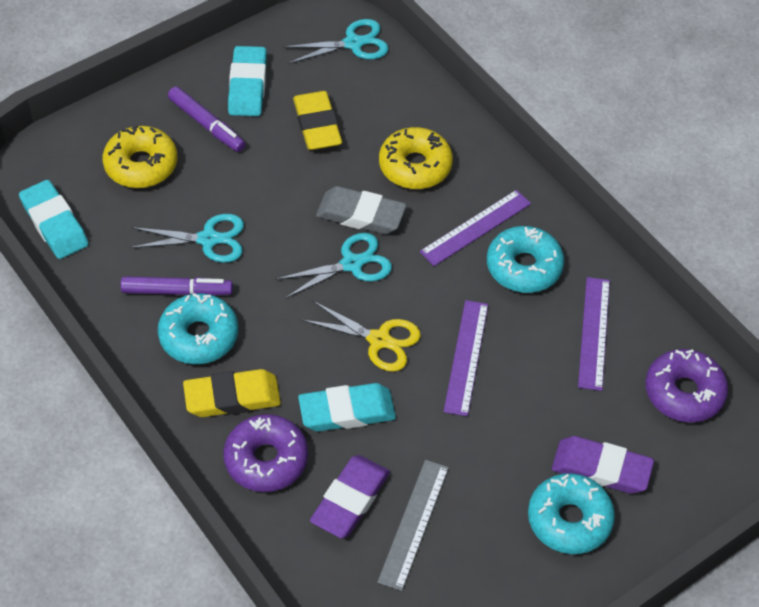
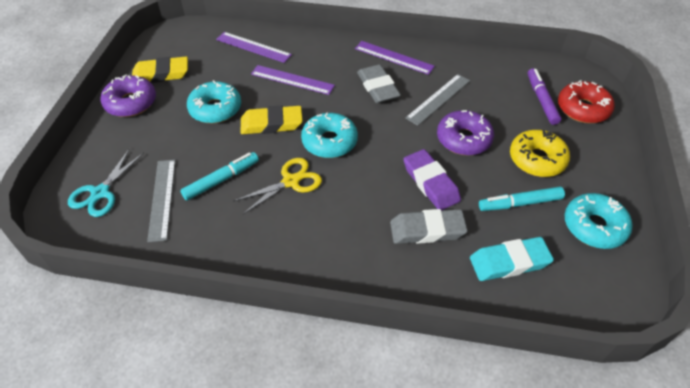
grey eraser: 1 -> 2
grey ruler: 1 -> 2
purple eraser: 2 -> 1
purple marker: 2 -> 1
red donut: 0 -> 1
turquoise eraser: 3 -> 1
turquoise marker: 0 -> 2
turquoise scissors: 3 -> 1
yellow donut: 2 -> 1

